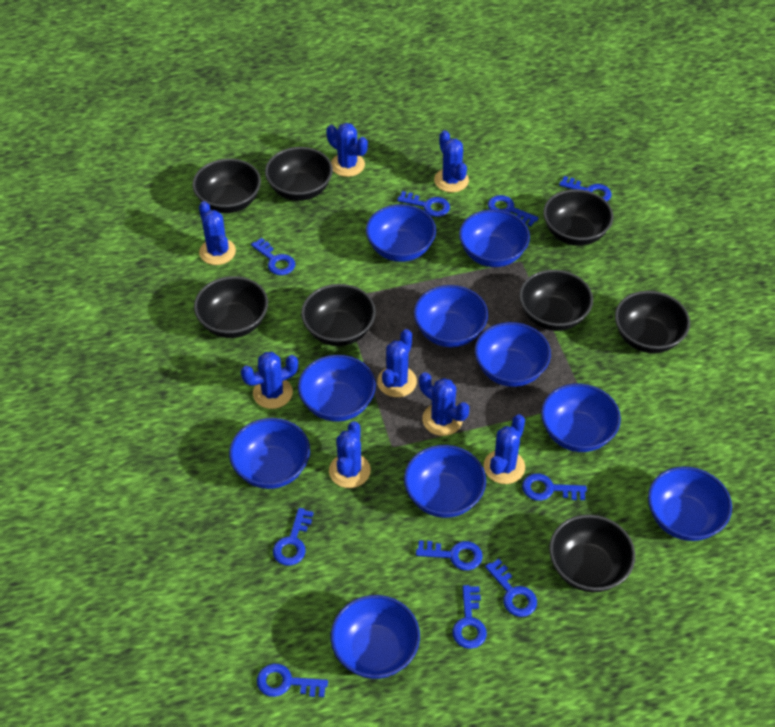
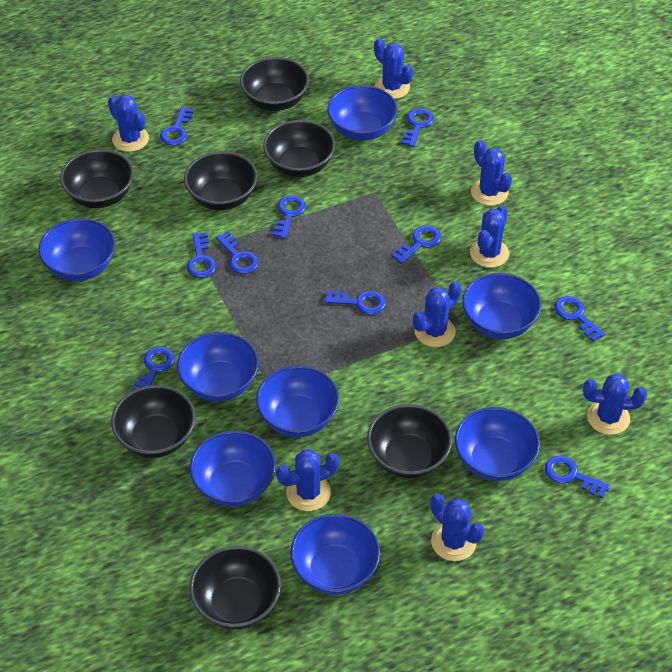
black bowl: 8 -> 7
blue bowl: 10 -> 8

